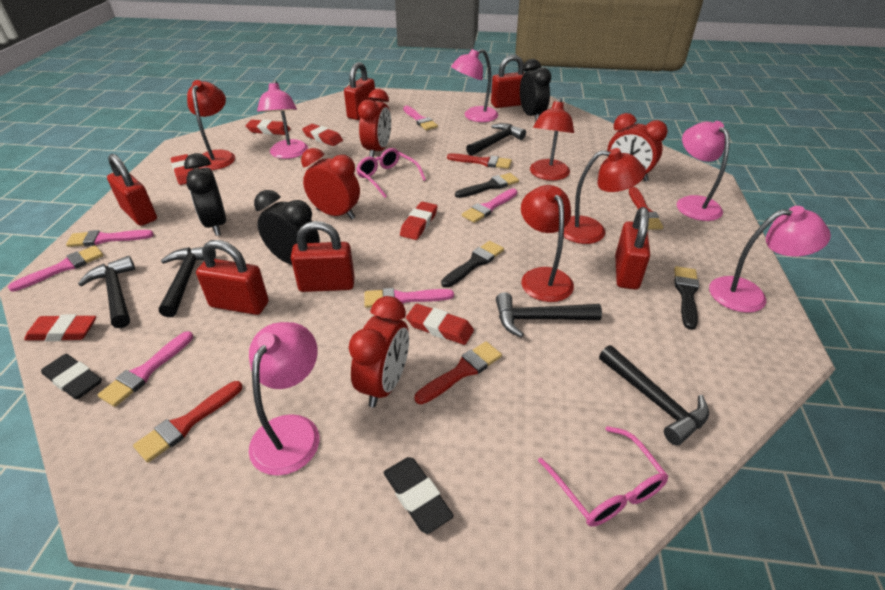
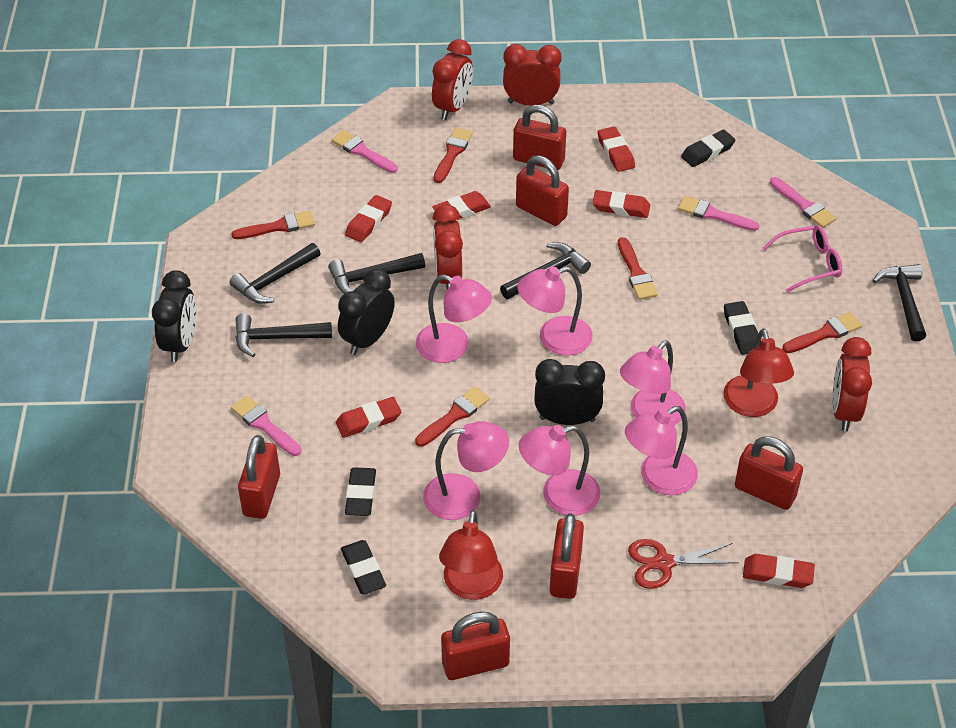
black brush: 3 -> 0
black eraser: 2 -> 4
pink brush: 6 -> 4
pink glasses: 2 -> 1
pink lamp: 5 -> 6
red brush: 4 -> 5
red lamp: 4 -> 2
red scissors: 0 -> 1

